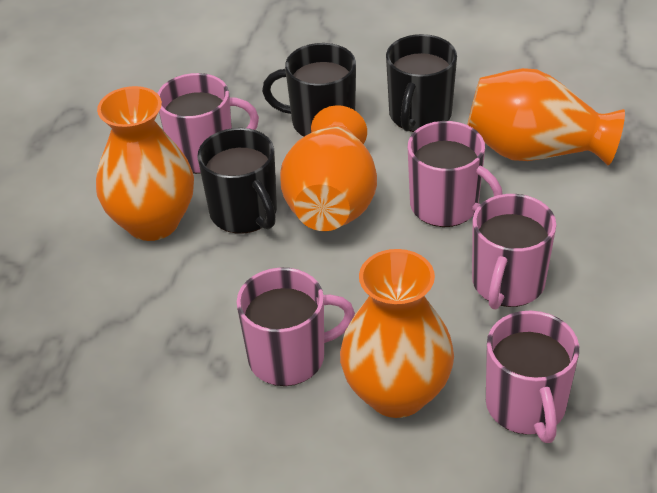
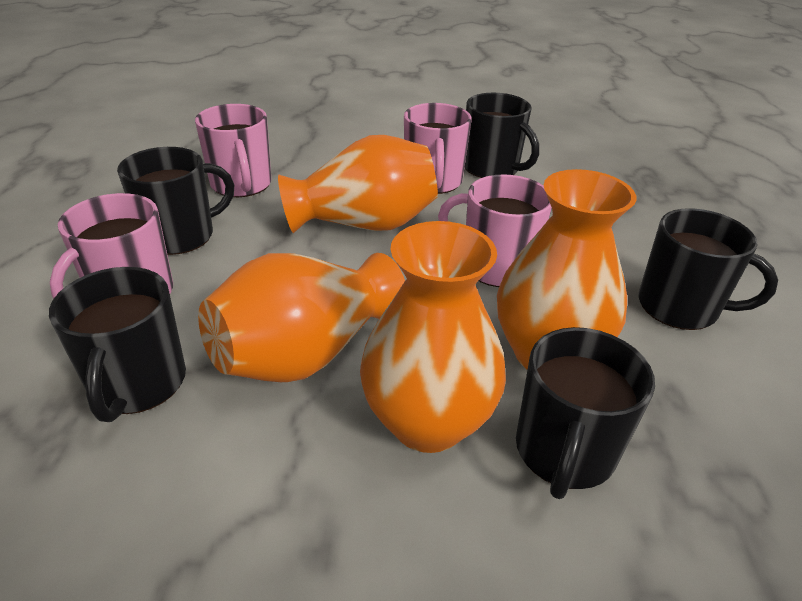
black mug: 3 -> 5
pink mug: 5 -> 4

